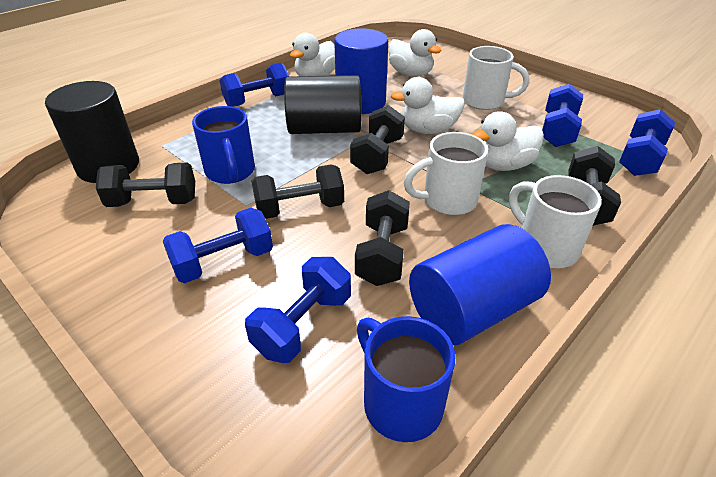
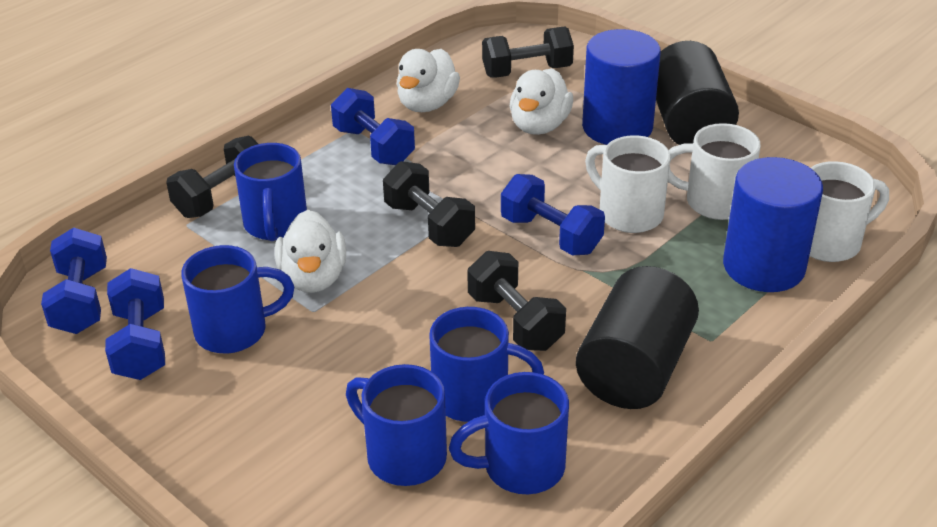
black dumbbell: 5 -> 4
blue dumbbell: 5 -> 4
blue mug: 2 -> 5
white duck: 4 -> 3

